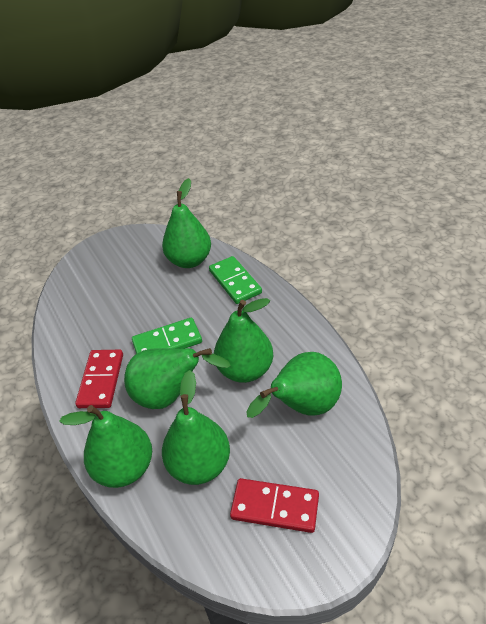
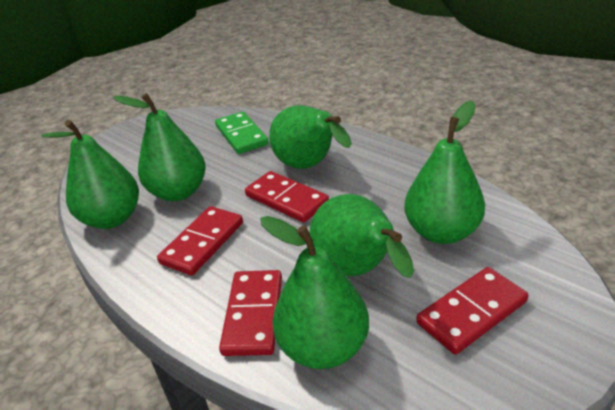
green domino: 2 -> 1
red domino: 2 -> 4

